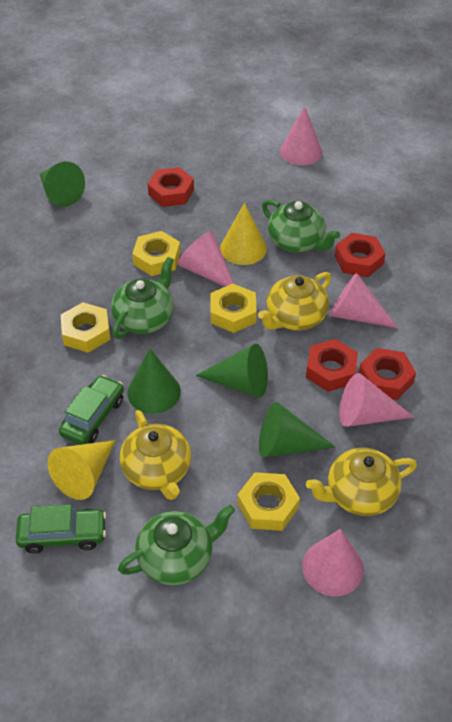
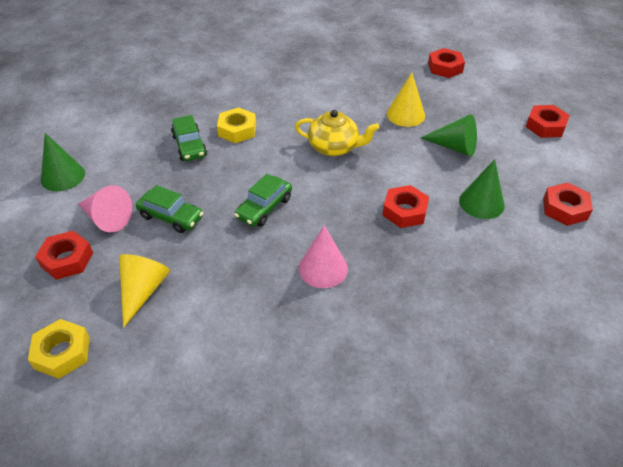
green car: 2 -> 3
green cone: 4 -> 3
green teapot: 3 -> 0
pink cone: 5 -> 2
red nut: 4 -> 5
yellow nut: 4 -> 2
yellow teapot: 3 -> 1

